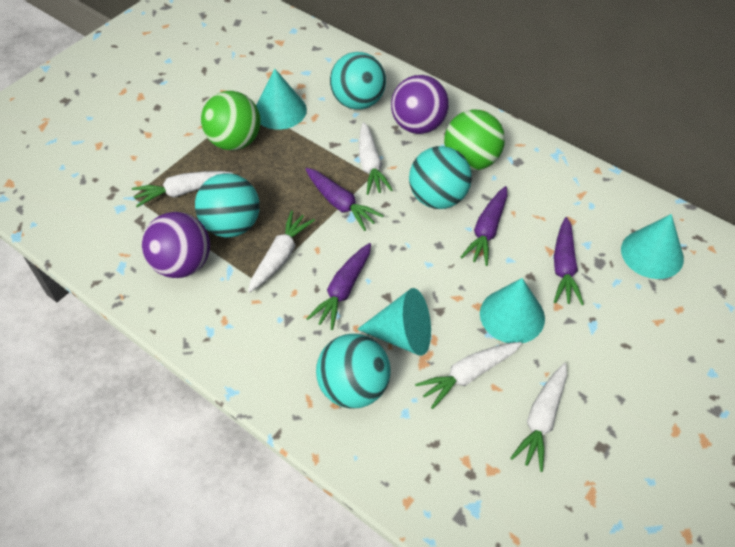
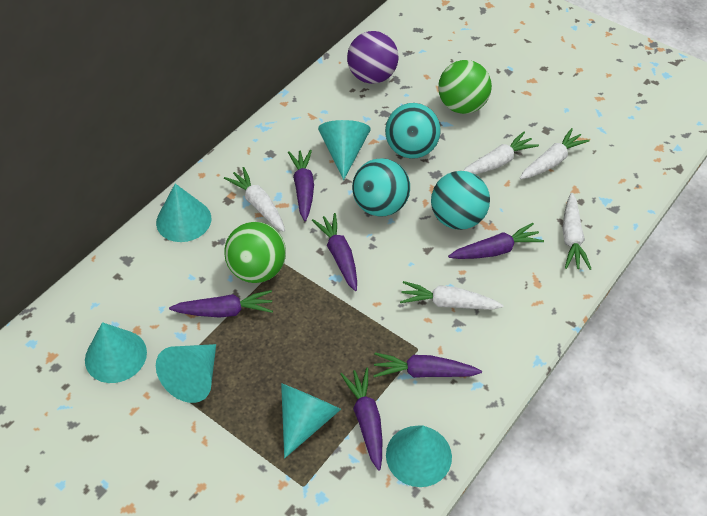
purple ball: 2 -> 1
purple carrot: 4 -> 6
turquoise ball: 4 -> 3
turquoise cone: 4 -> 6

